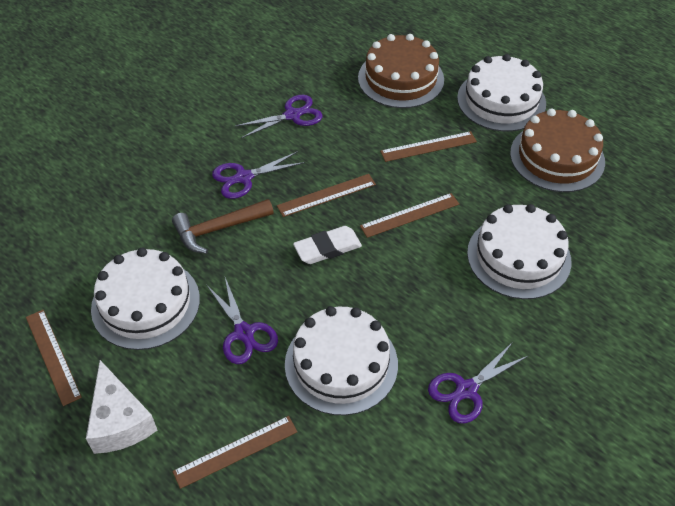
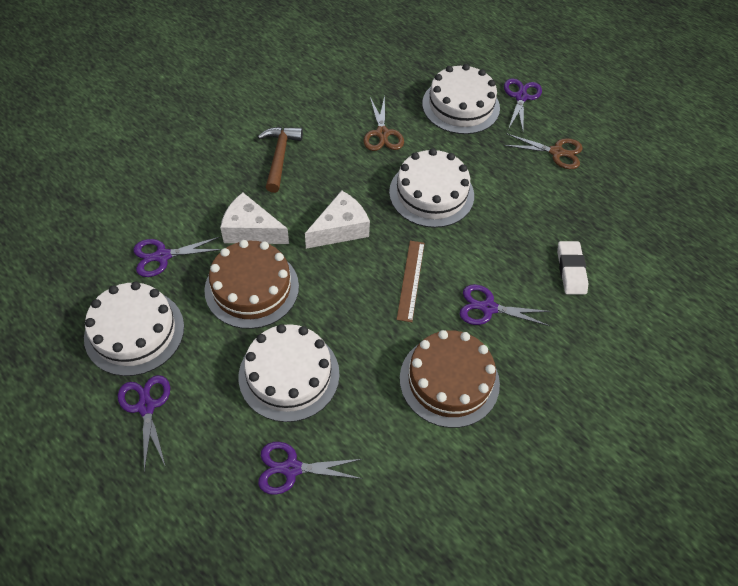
brown ruler: 5 -> 1
brown scissors: 0 -> 2
purple scissors: 4 -> 5
white cheese: 1 -> 2

